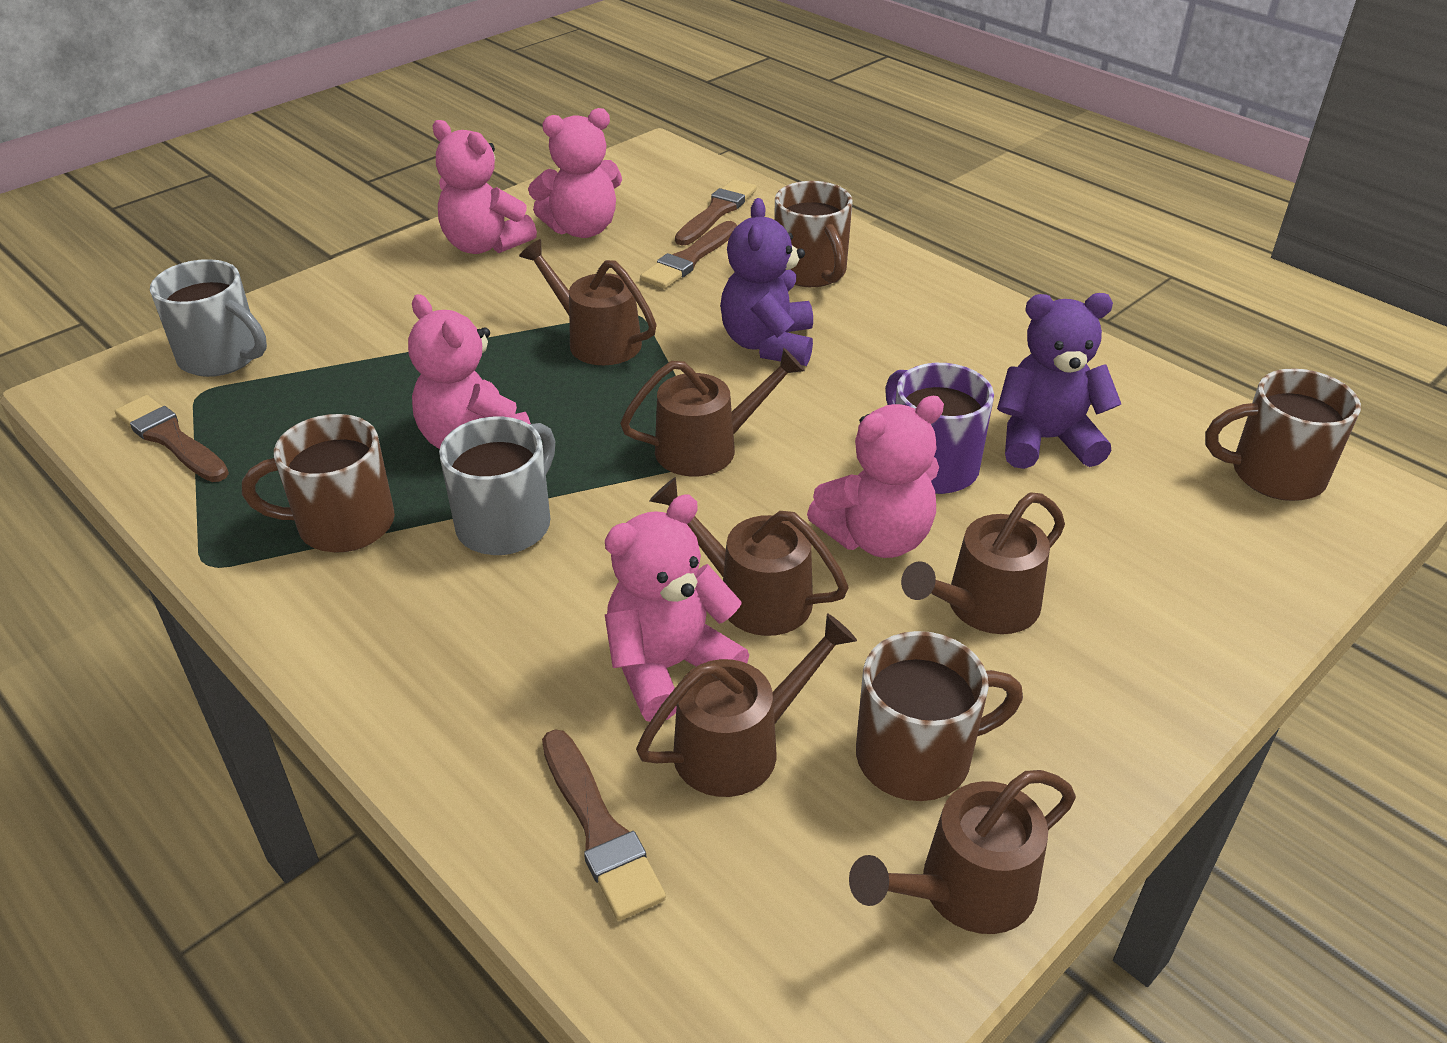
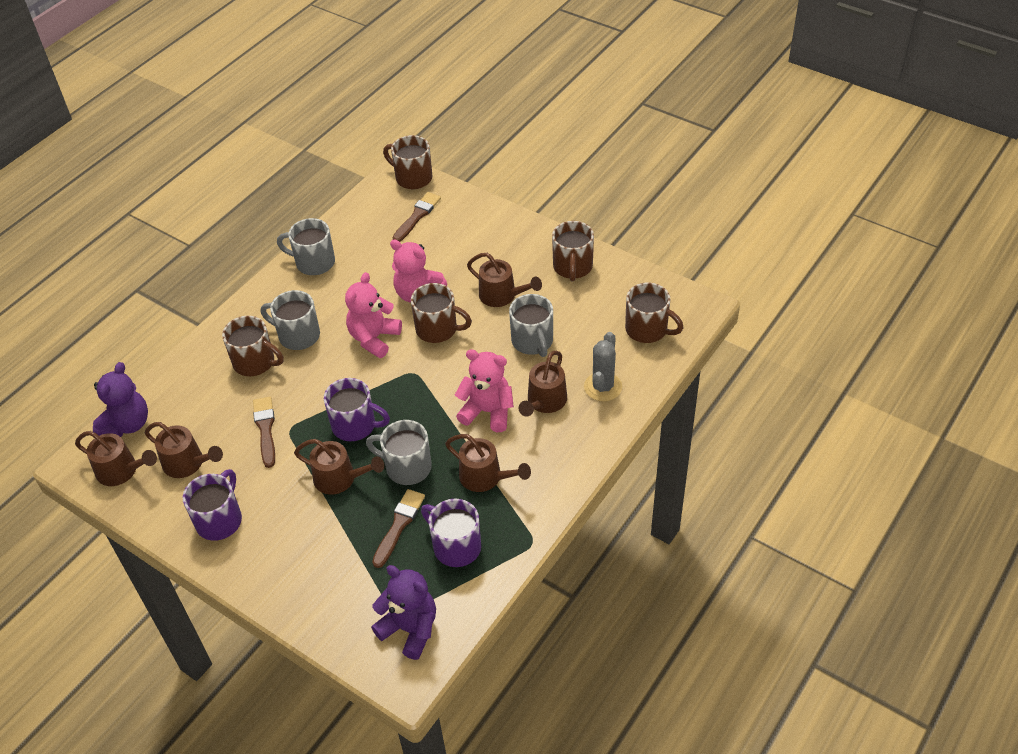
brown brush: 4 -> 3
brown mug: 4 -> 5
grey cactus: 0 -> 1
grey mug: 2 -> 4
pink teddy bear: 5 -> 3
purple mug: 1 -> 3

